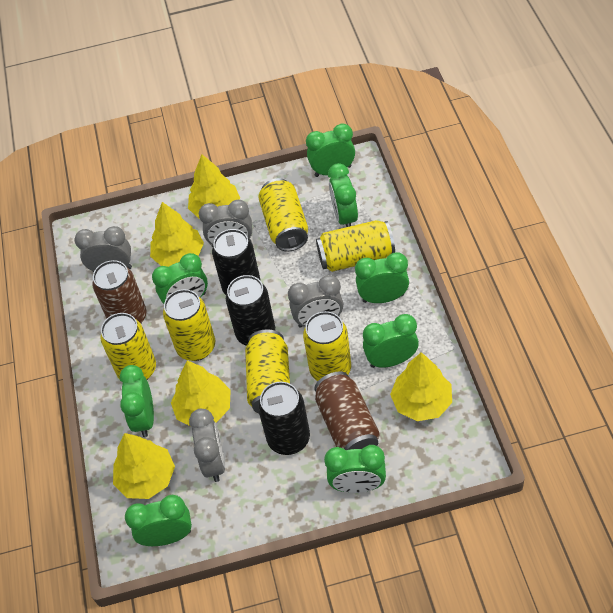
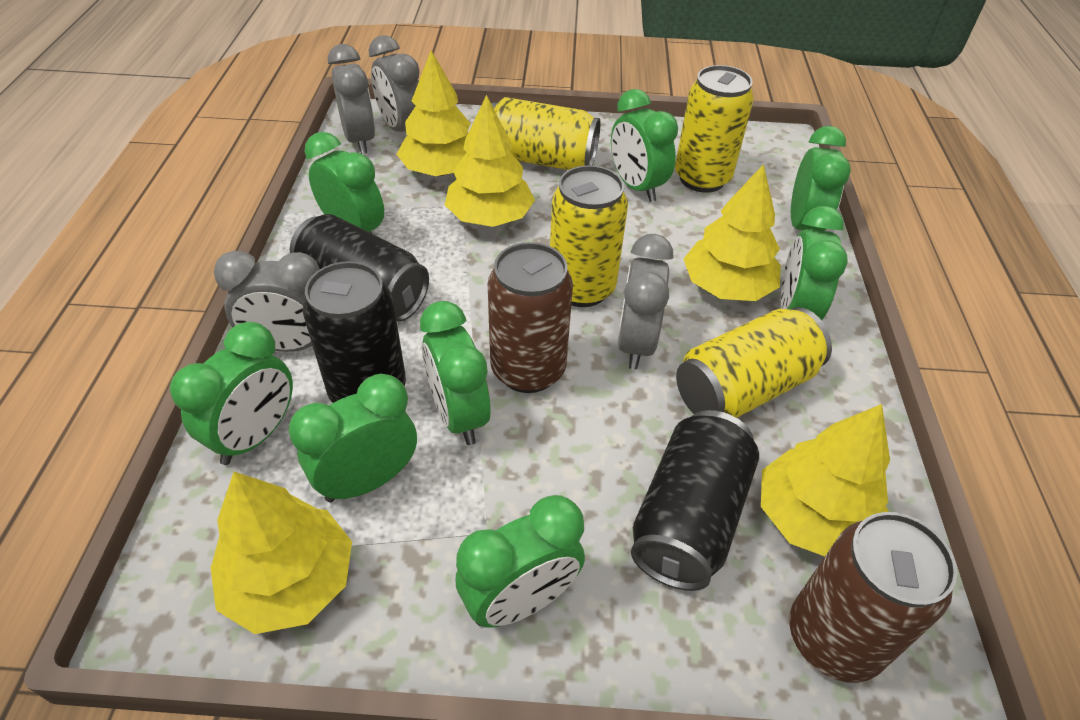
yellow can: 6 -> 4

